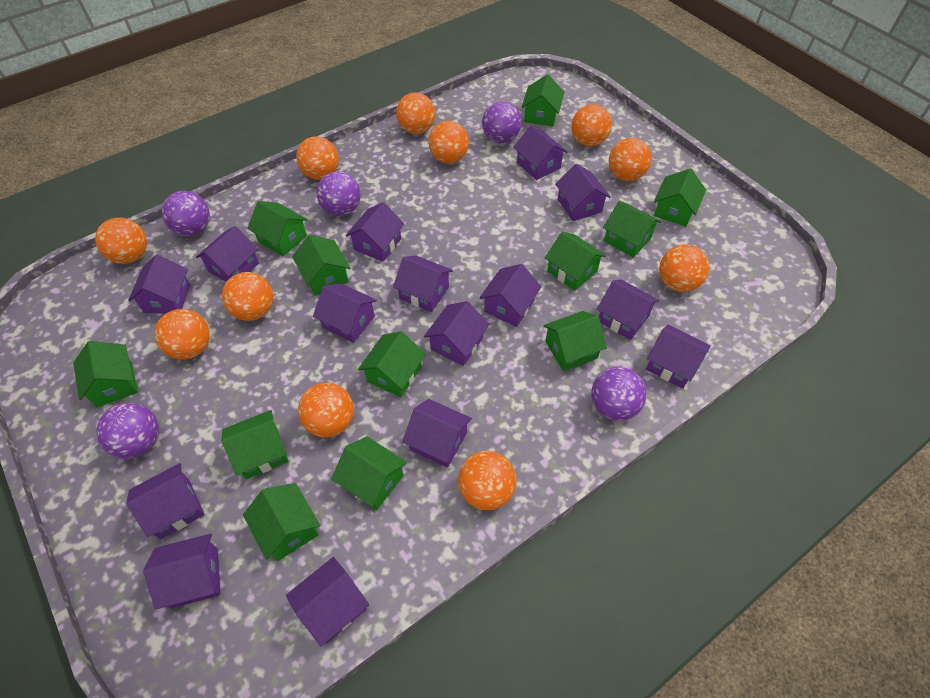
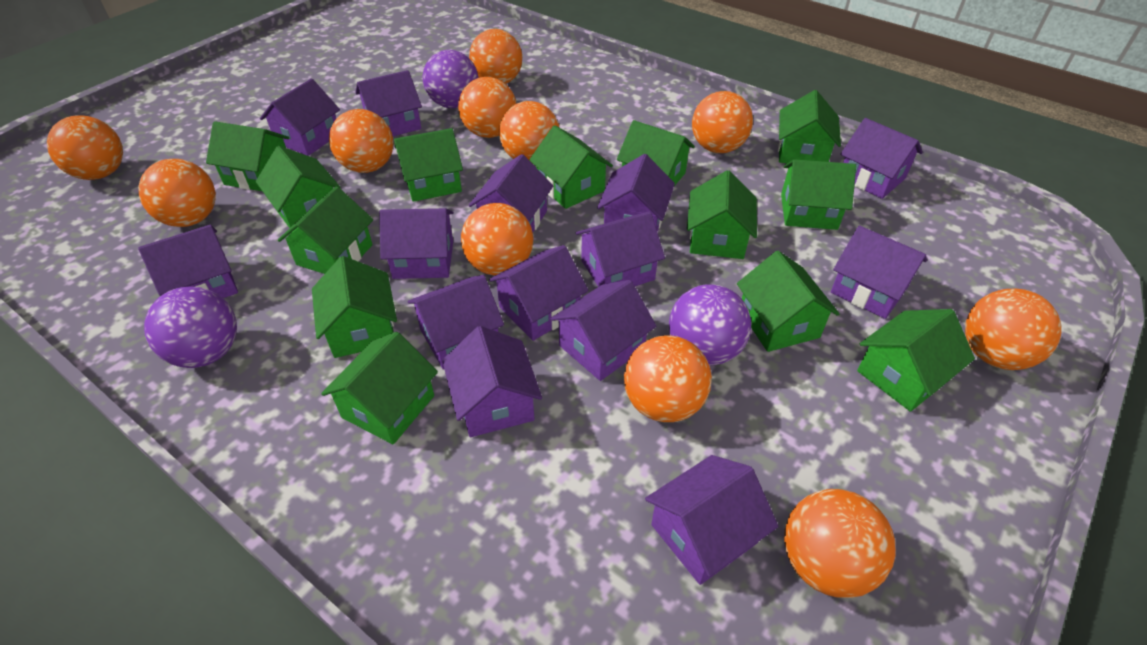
green house: 12 -> 13
purple ball: 5 -> 3
purple house: 15 -> 14

